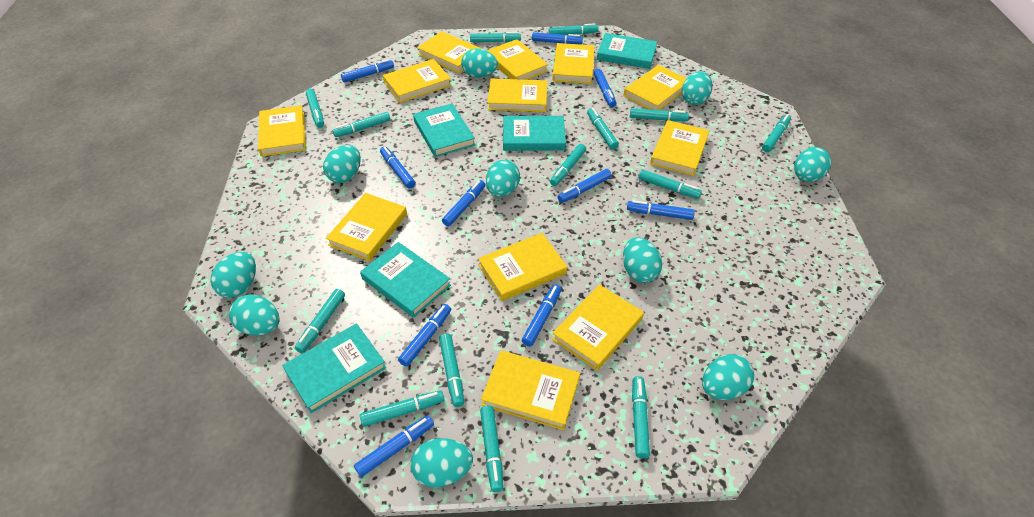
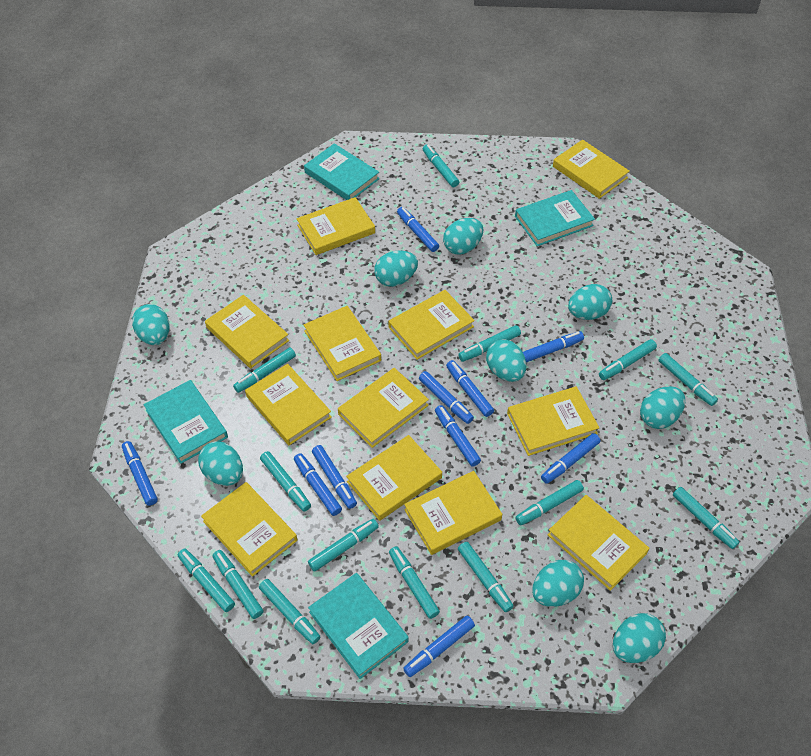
turquoise book: 5 -> 4
turquoise egg: 10 -> 9

